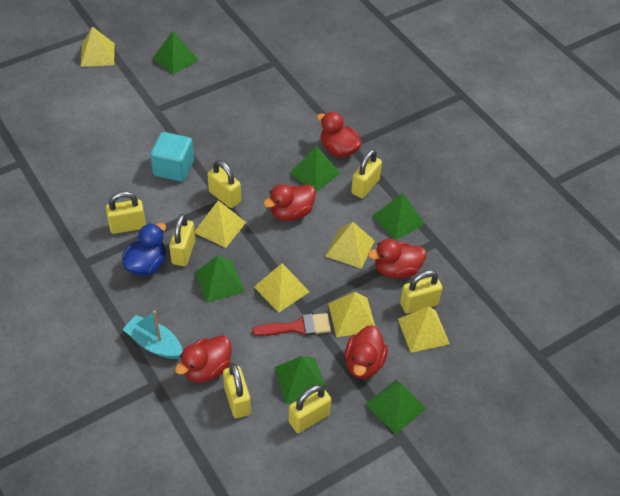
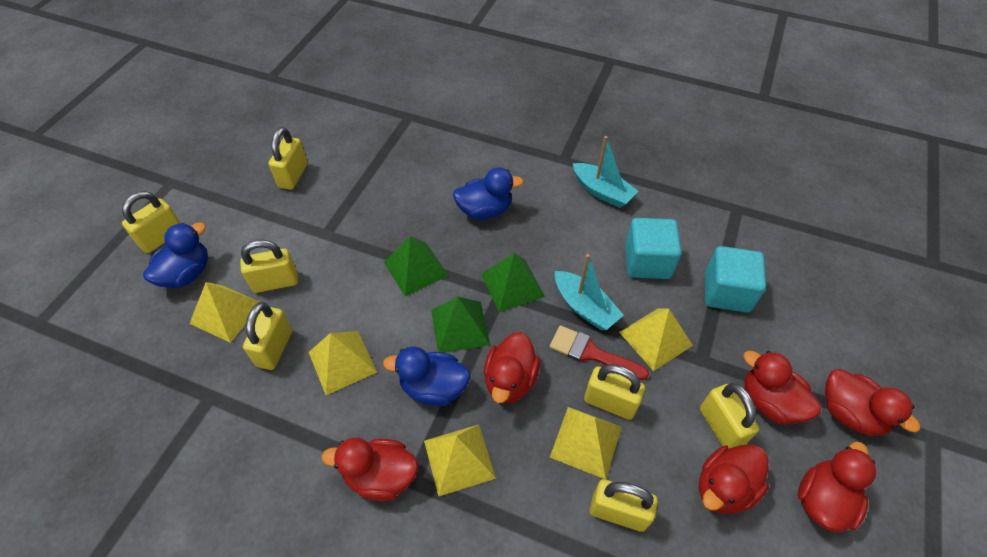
blue duck: 1 -> 3
green pyramid: 6 -> 3
red duck: 5 -> 6
turquoise boat: 1 -> 2
turquoise cube: 1 -> 2
yellow pyramid: 6 -> 5

